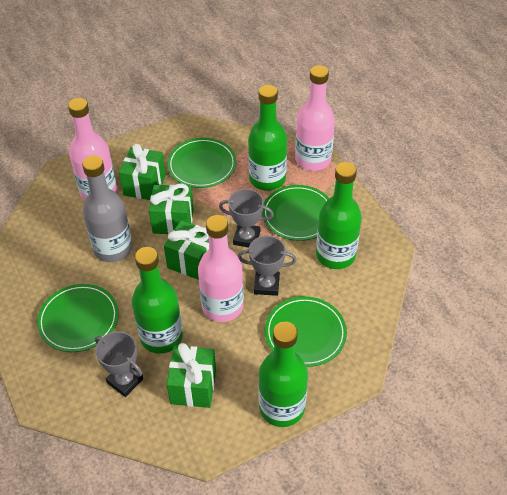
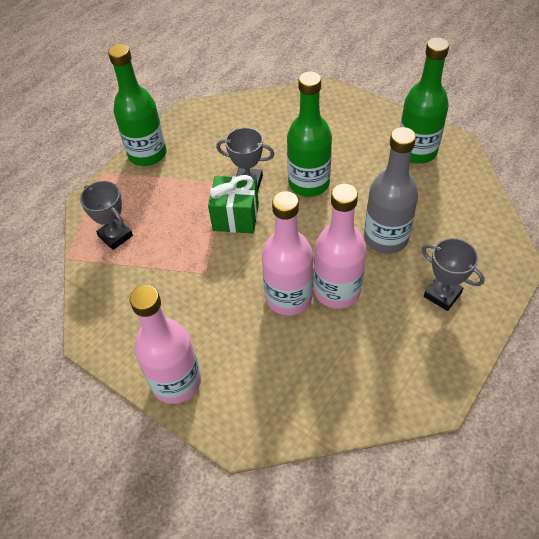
green bottle: 4 -> 3
green gift: 4 -> 1
green plate: 4 -> 0

